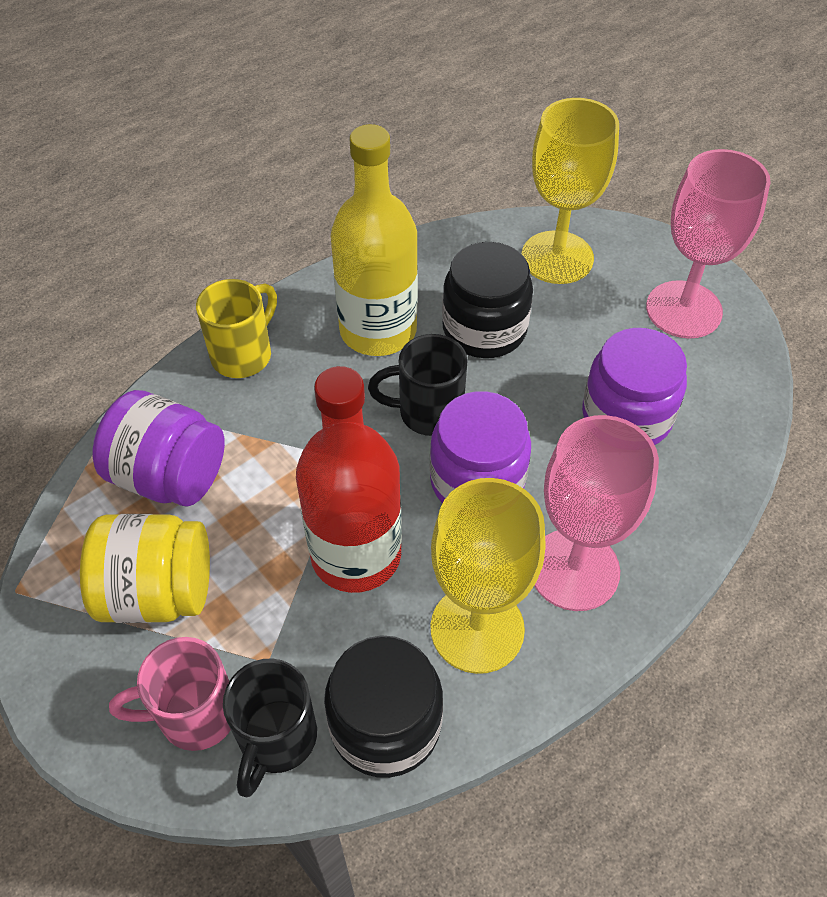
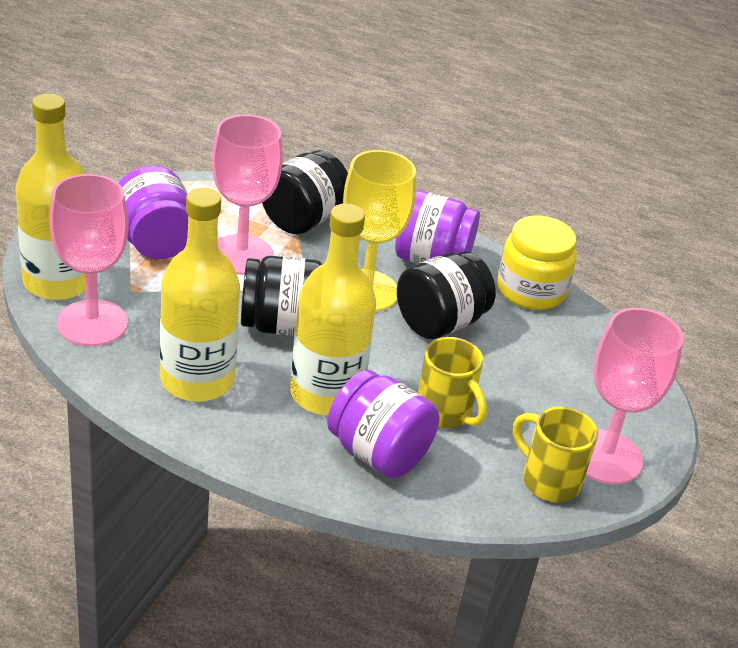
black jar: 2 -> 3
black mug: 2 -> 0
pink goblet: 2 -> 3
pink mug: 1 -> 0
red bottle: 1 -> 0
yellow bottle: 1 -> 3
yellow goblet: 2 -> 1
yellow mug: 1 -> 2

